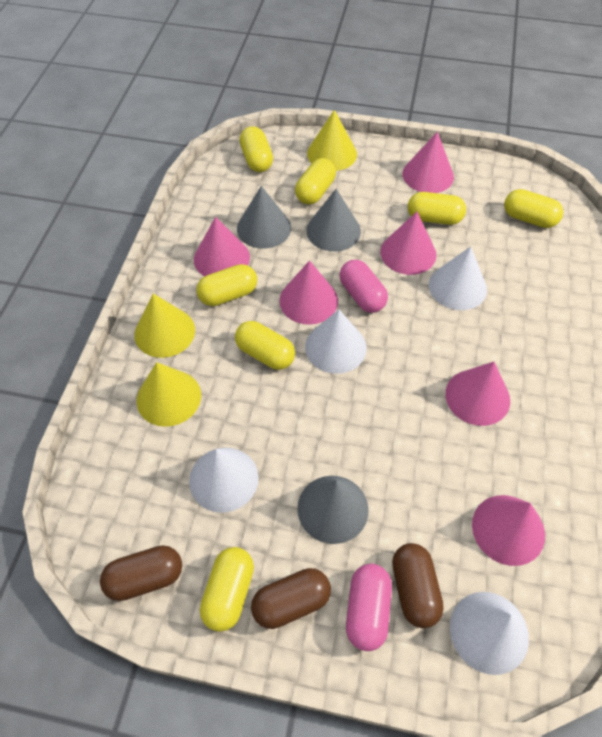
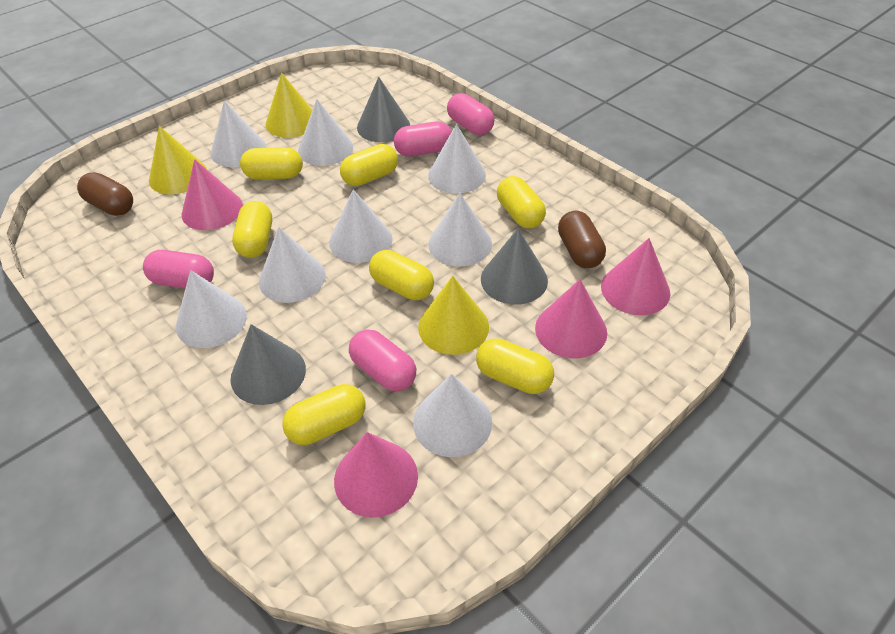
brown capsule: 3 -> 2
pink capsule: 2 -> 4
pink cone: 6 -> 4
white cone: 4 -> 8

